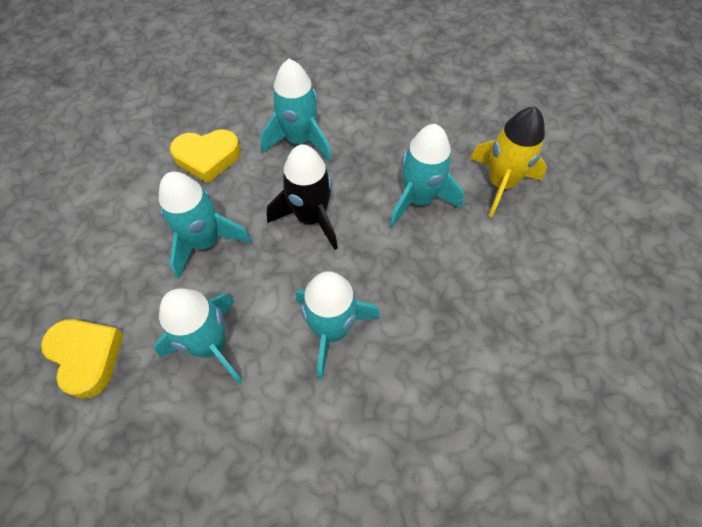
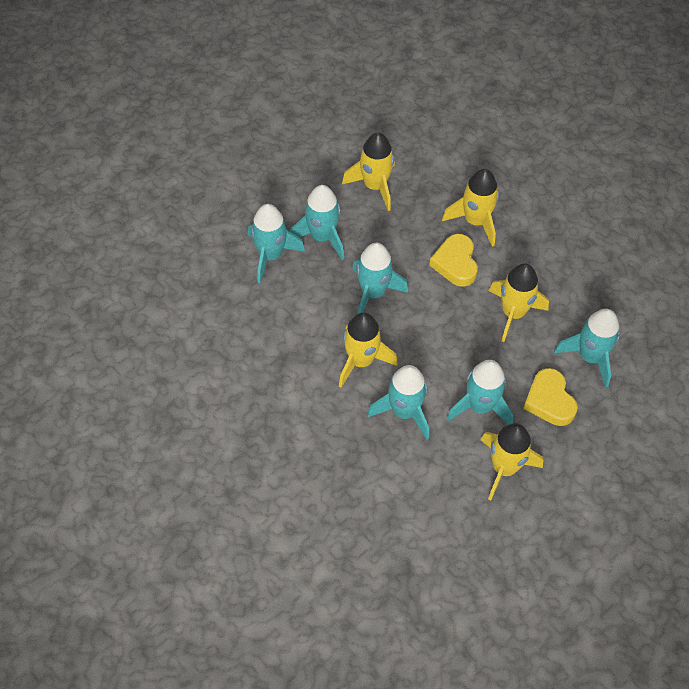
black rocket: 1 -> 0
turquoise rocket: 5 -> 6
yellow rocket: 1 -> 5

